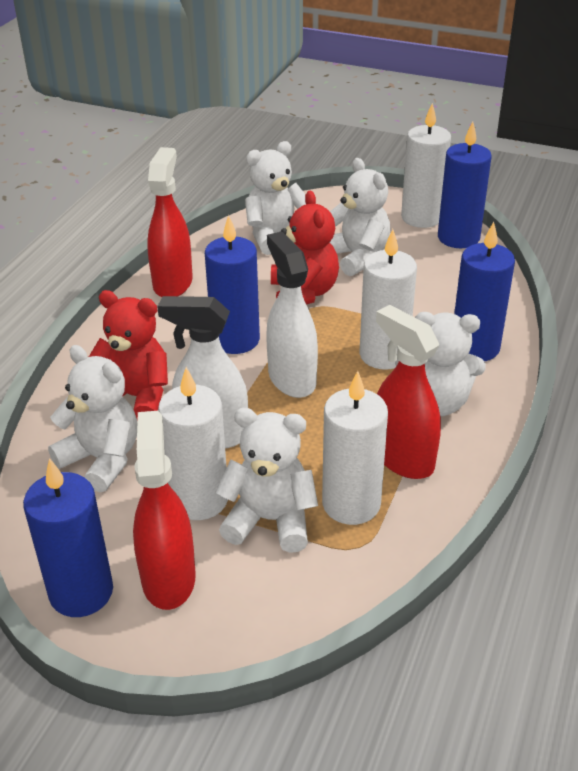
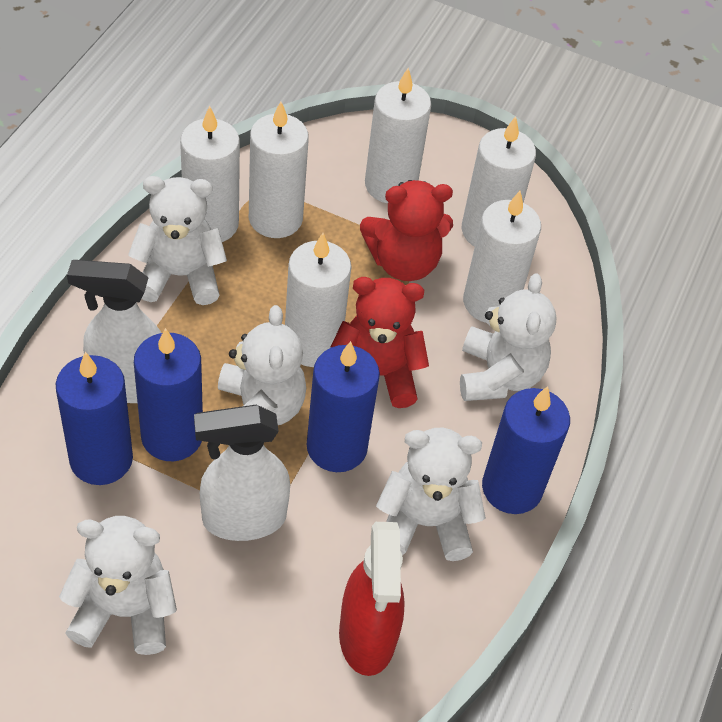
red spray bottle: 3 -> 1
white candle: 4 -> 6

